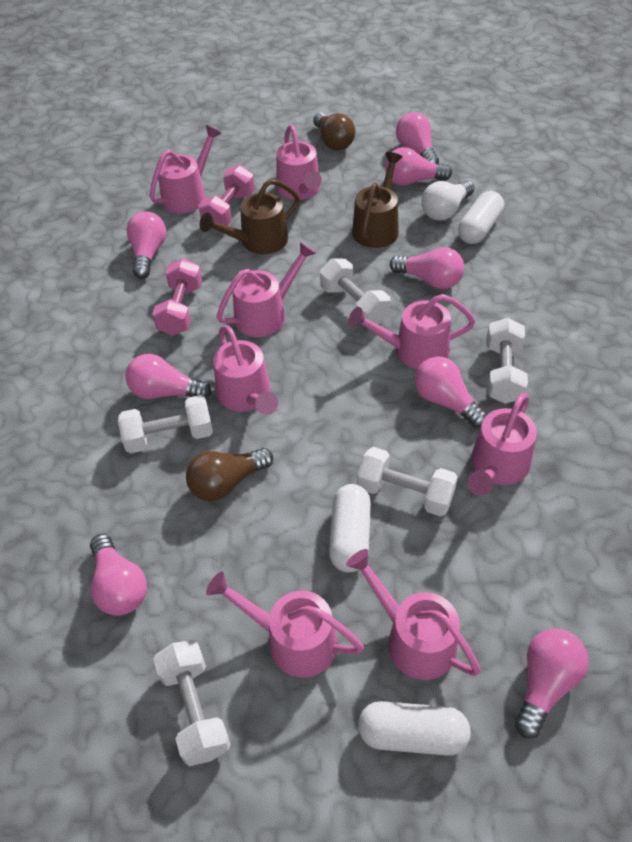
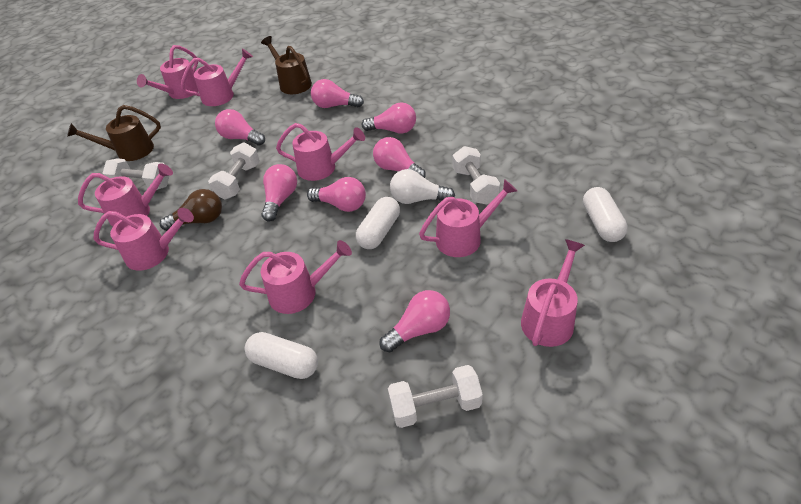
brown light bulb: 2 -> 1
pink dumbbell: 2 -> 0
pink light bulb: 8 -> 7
white dumbbell: 5 -> 4

